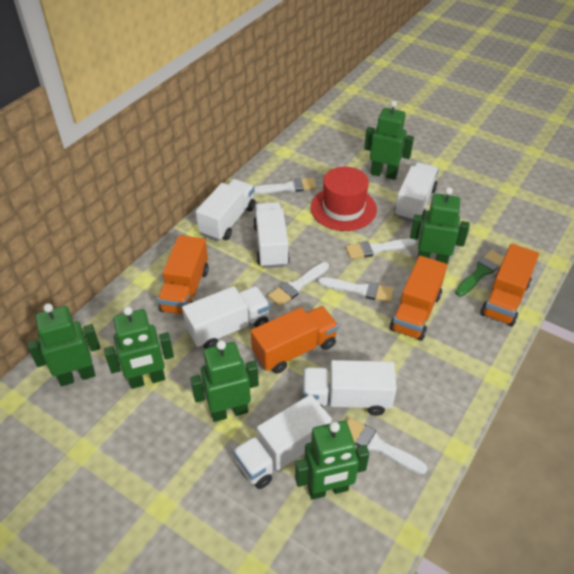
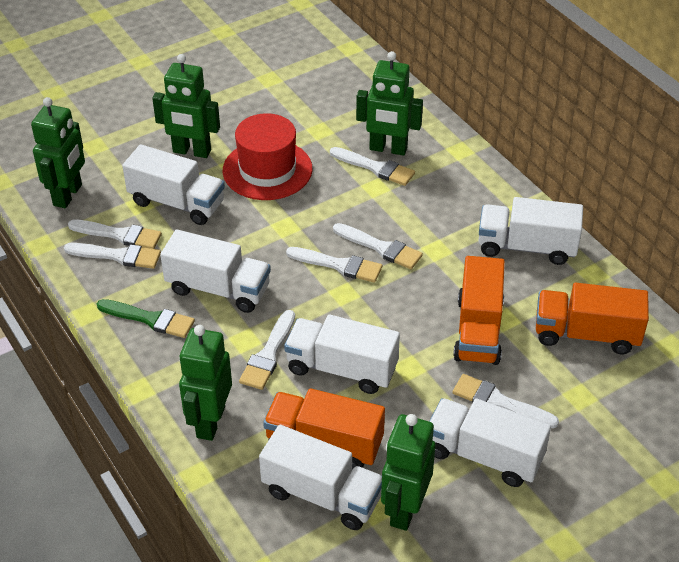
green robot: 6 -> 5
orange truck: 4 -> 3
white brush: 5 -> 7

